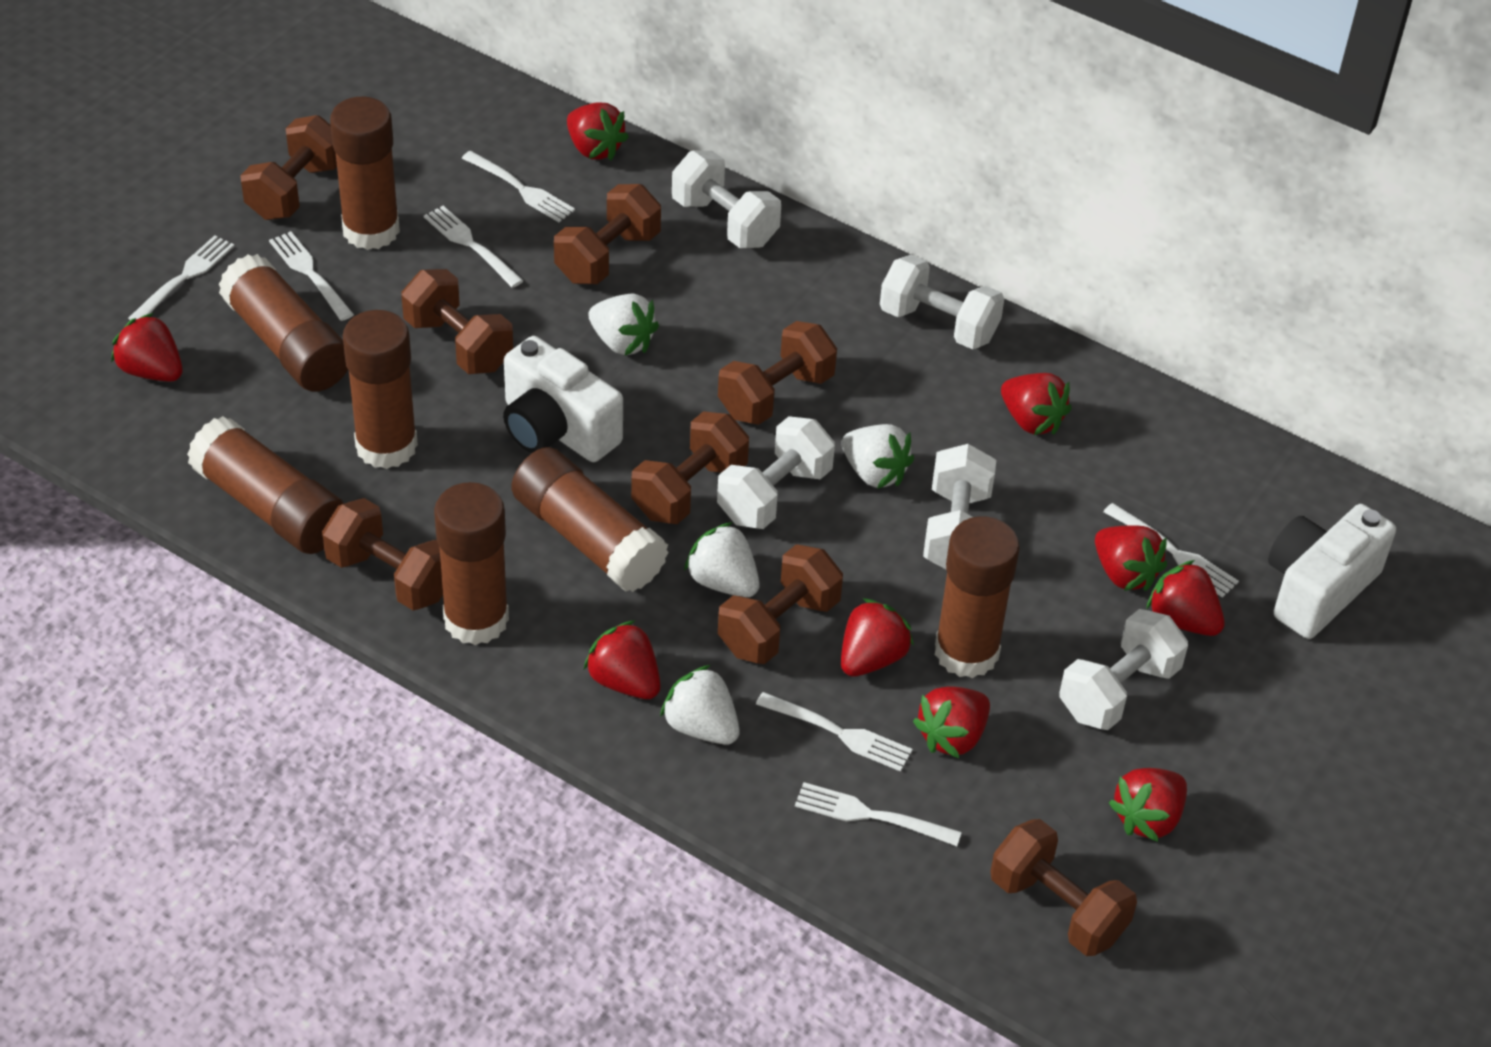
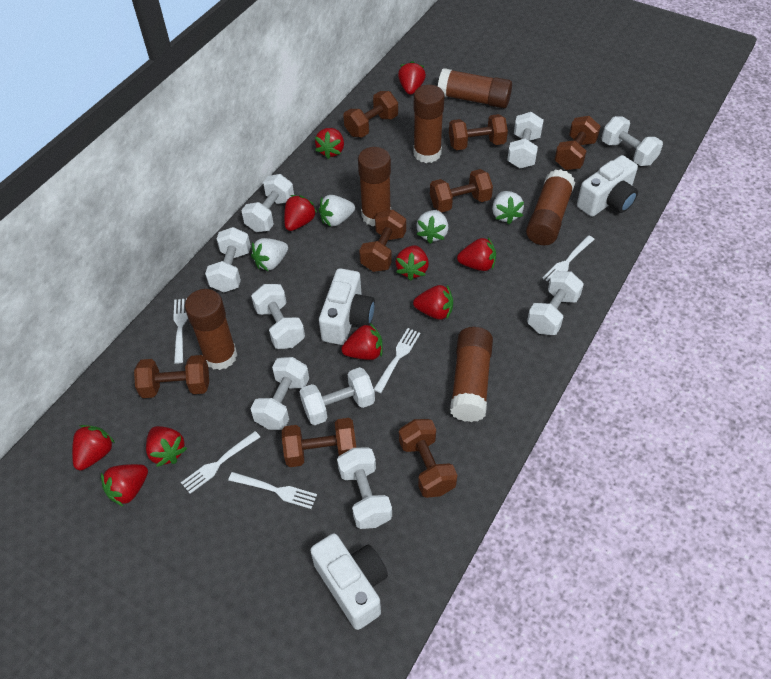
brown glue stick: 7 -> 6
red strawberry: 9 -> 10
white camera: 2 -> 3
white dumbbell: 5 -> 9
white fork: 7 -> 5

